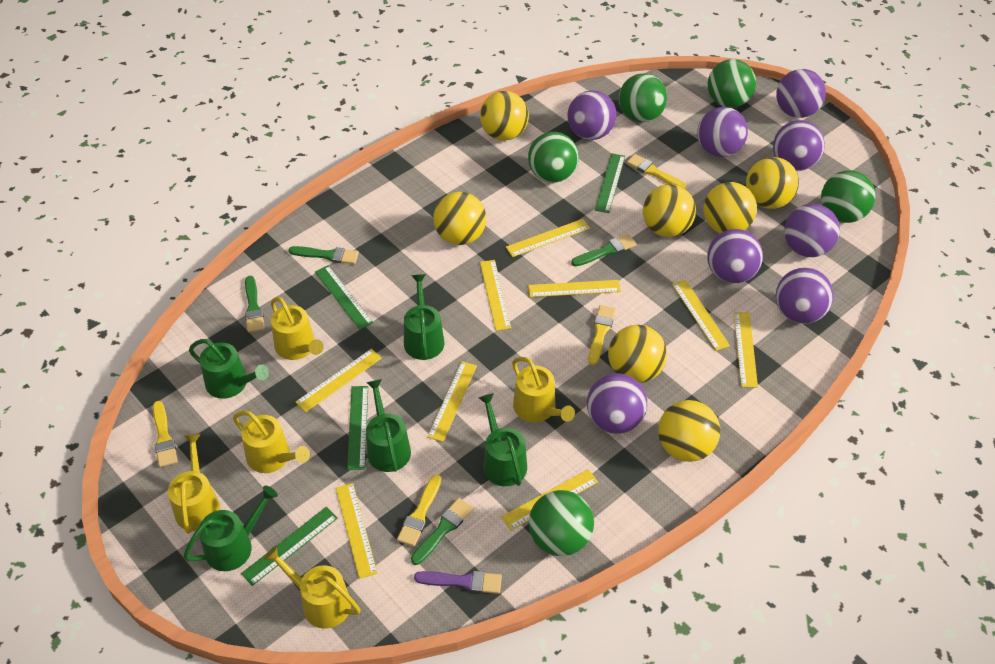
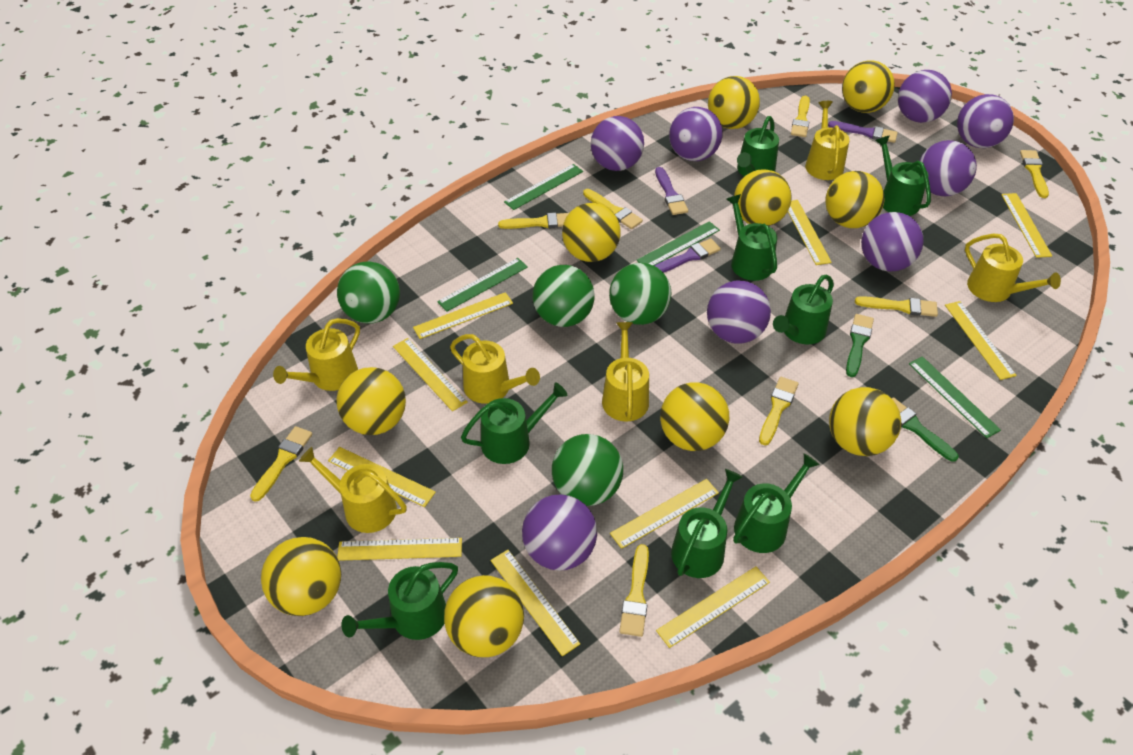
green ball: 5 -> 4
green brush: 4 -> 2
green watering can: 5 -> 8
purple brush: 1 -> 3
yellow ball: 7 -> 10
yellow brush: 4 -> 8
yellow ruler: 9 -> 10
yellow watering can: 5 -> 6

